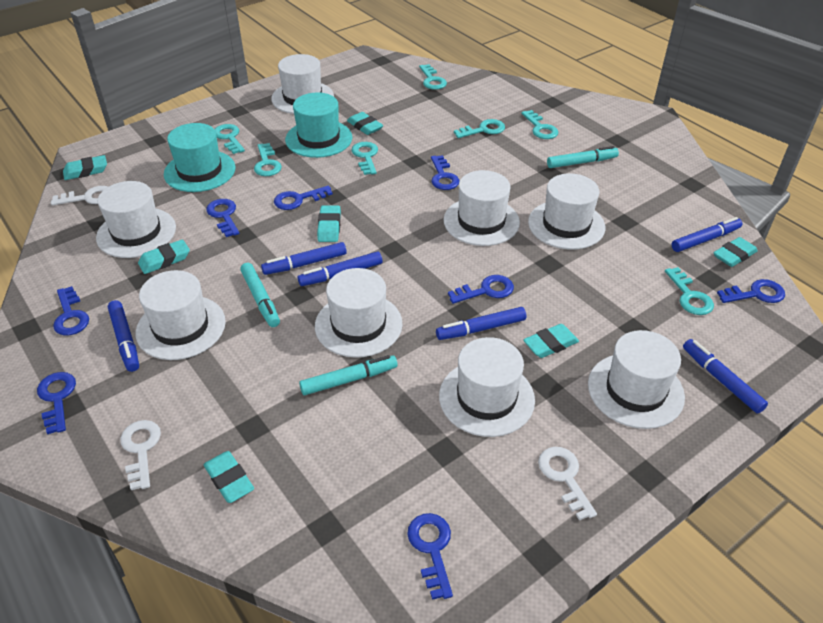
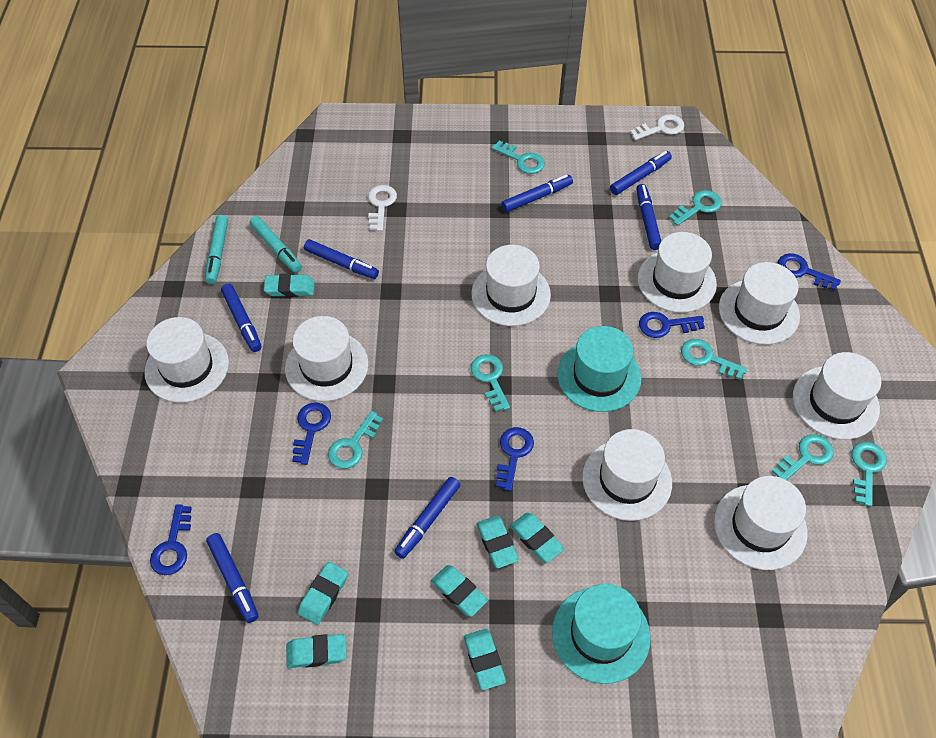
blue key: 8 -> 5
blue marker: 6 -> 7
turquoise marker: 3 -> 2
white key: 3 -> 2

